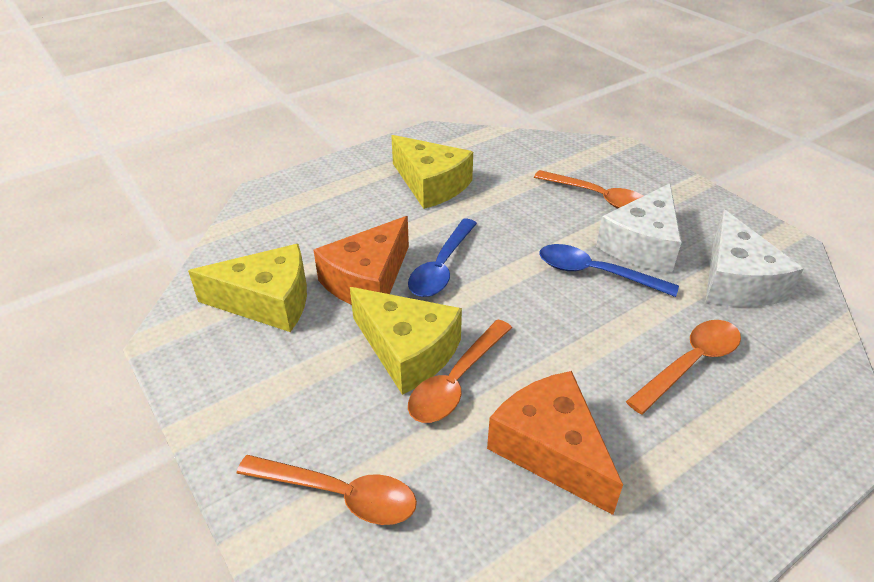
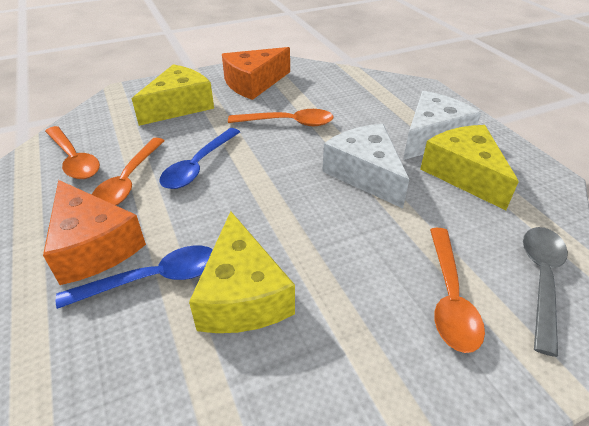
grey spoon: 0 -> 1

